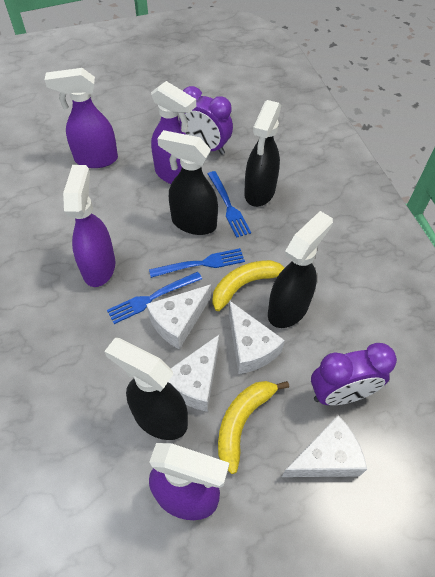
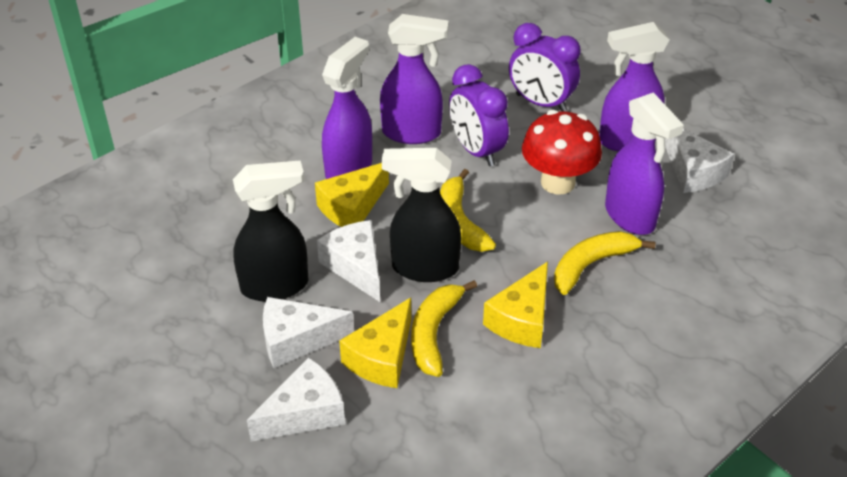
black spray bottle: 4 -> 2
blue fork: 3 -> 0
red mushroom: 0 -> 1
yellow banana: 2 -> 3
yellow cheese: 0 -> 3

